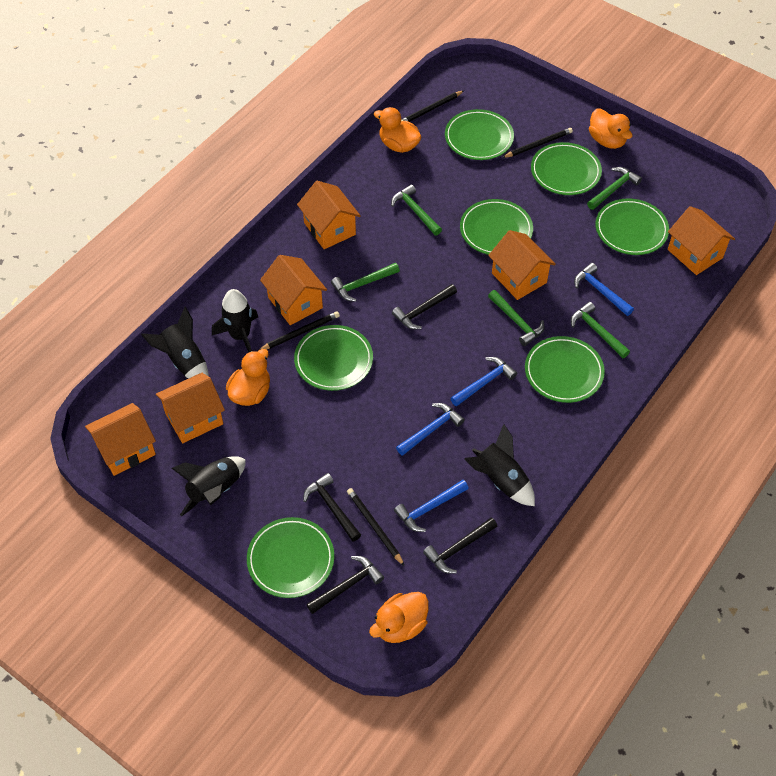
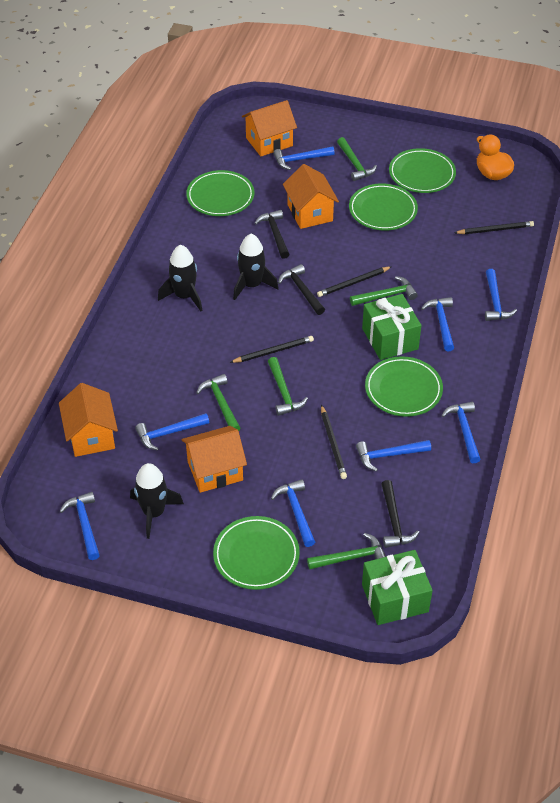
black hammer: 4 -> 3
black rocket: 4 -> 3
blue hammer: 4 -> 8
green gift: 0 -> 2
green plate: 7 -> 5
orange duck: 4 -> 1
orange house: 6 -> 4

